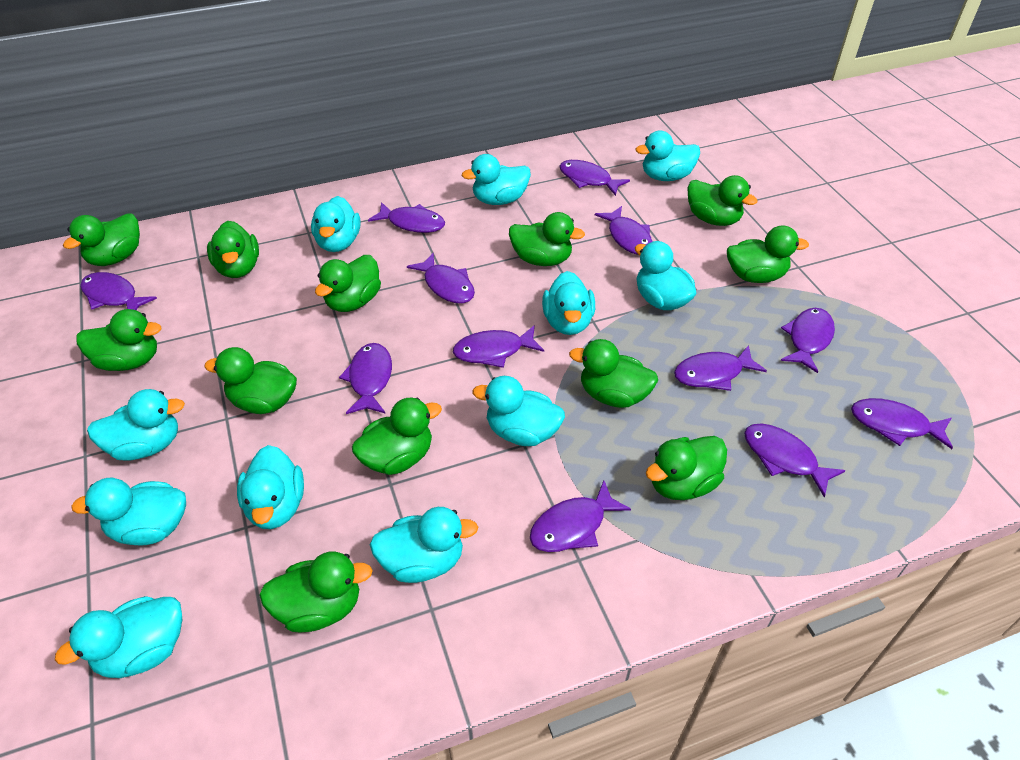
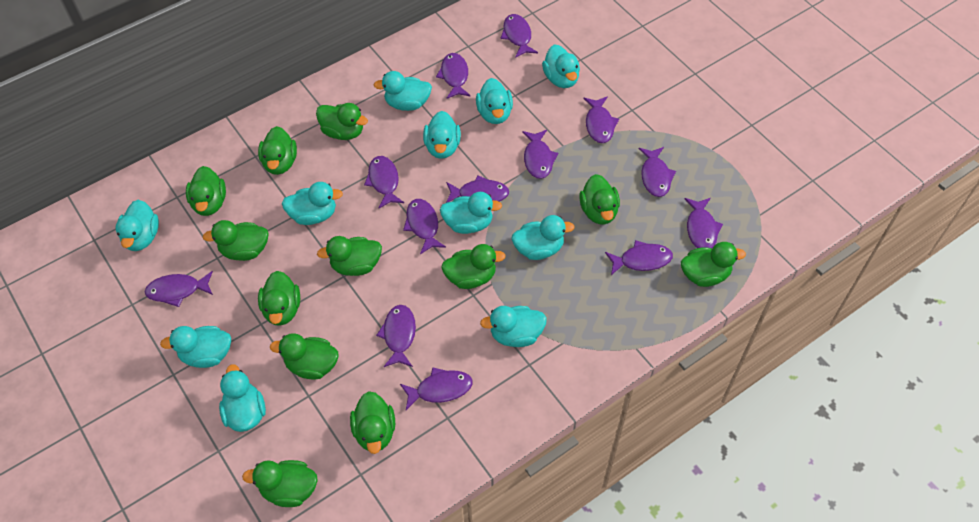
purple fish: 12 -> 13

